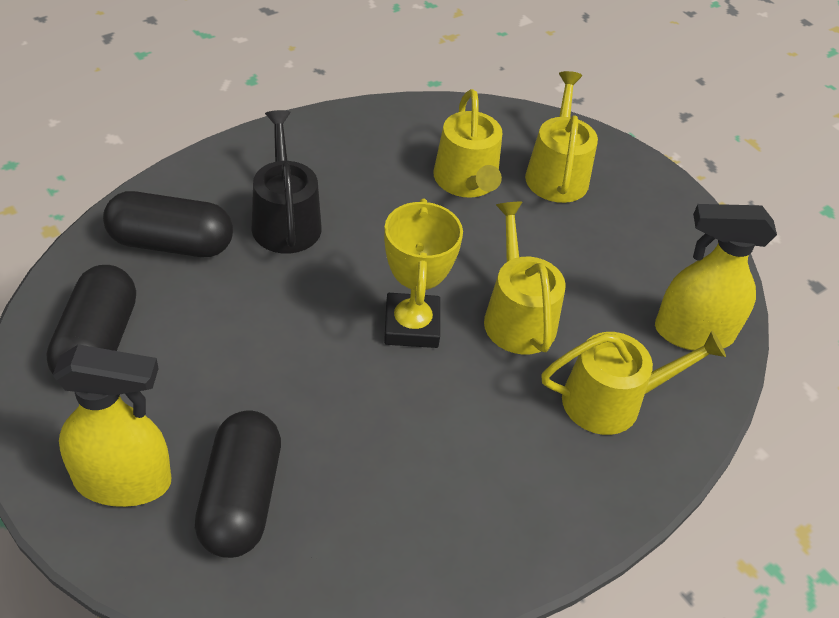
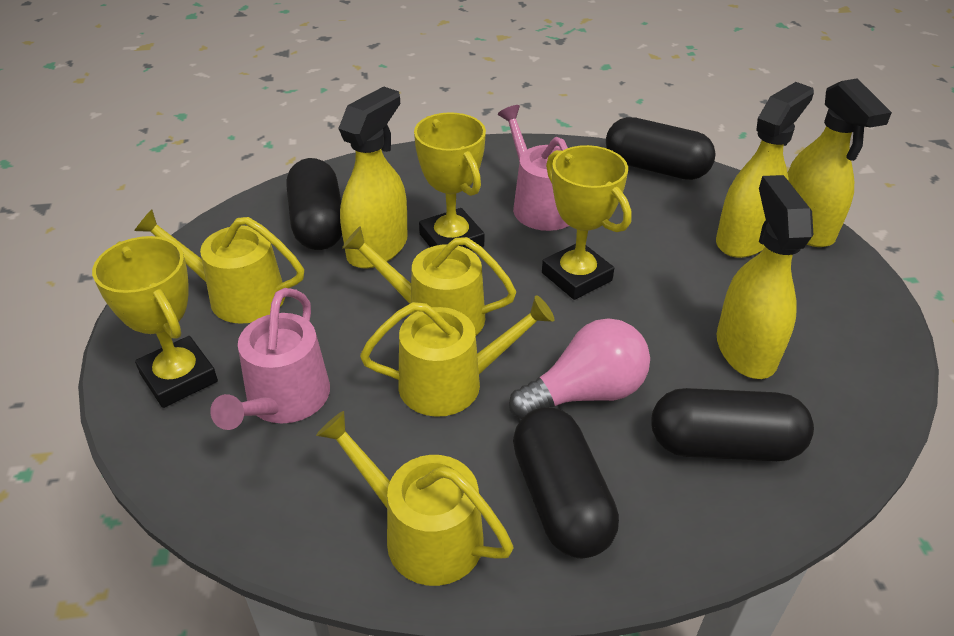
black capsule: 3 -> 4
black watering can: 1 -> 0
pink light bulb: 0 -> 1
pink watering can: 0 -> 2
yellow spray bottle: 2 -> 4
yellow trophy: 1 -> 3

